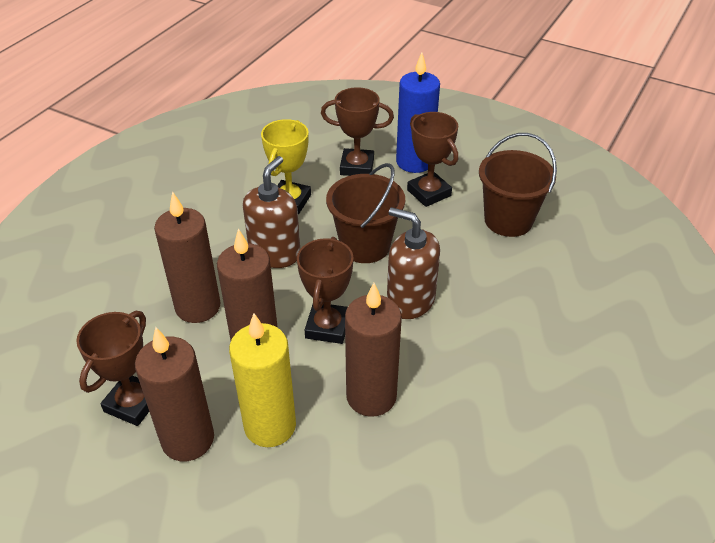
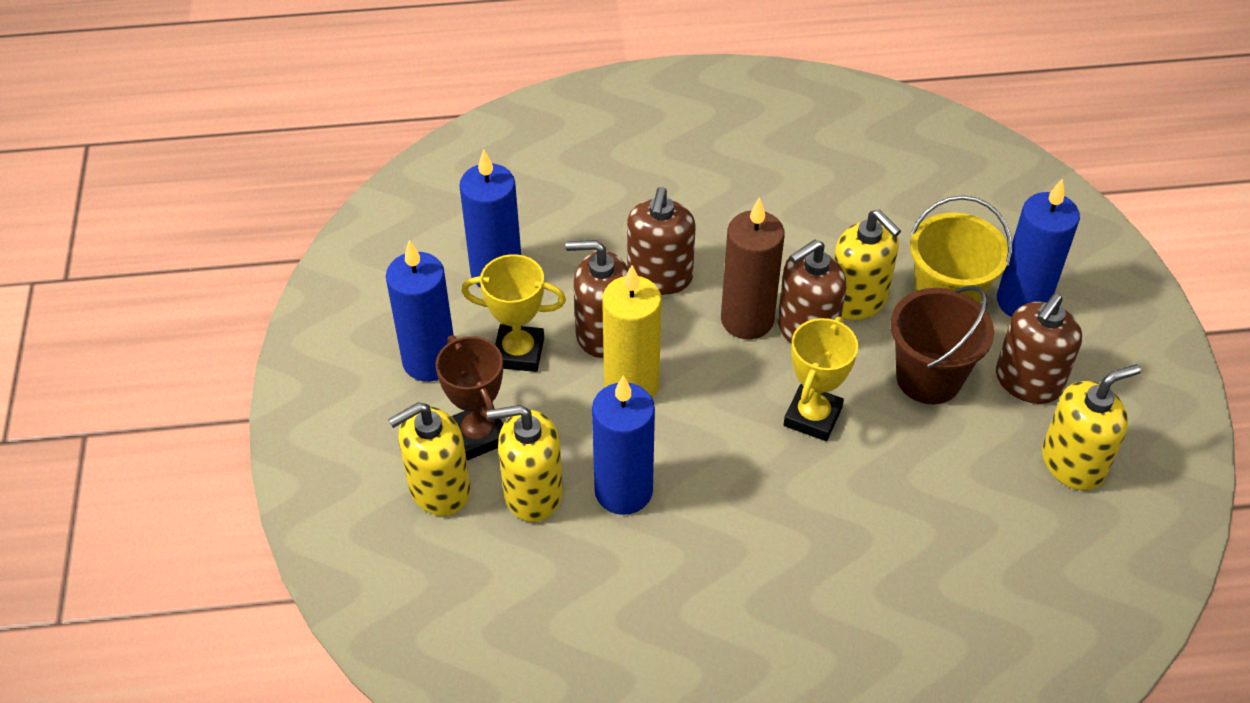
blue candle: 1 -> 4
brown bucket: 2 -> 1
brown candle: 4 -> 1
brown soap dispenser: 2 -> 4
brown trophy: 4 -> 1
yellow bucket: 0 -> 1
yellow soap dispenser: 0 -> 4
yellow trophy: 1 -> 2

